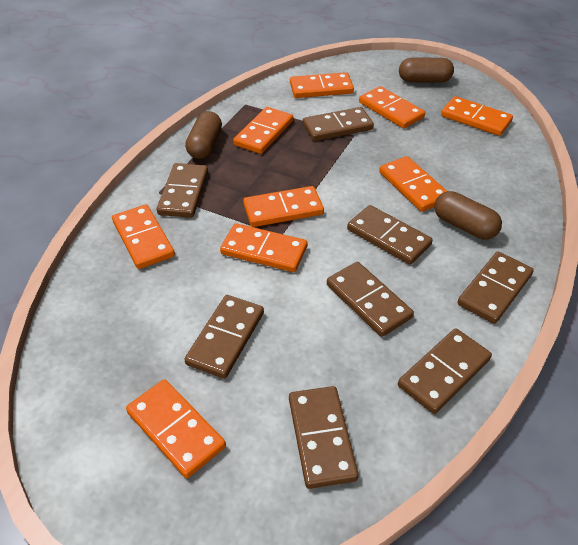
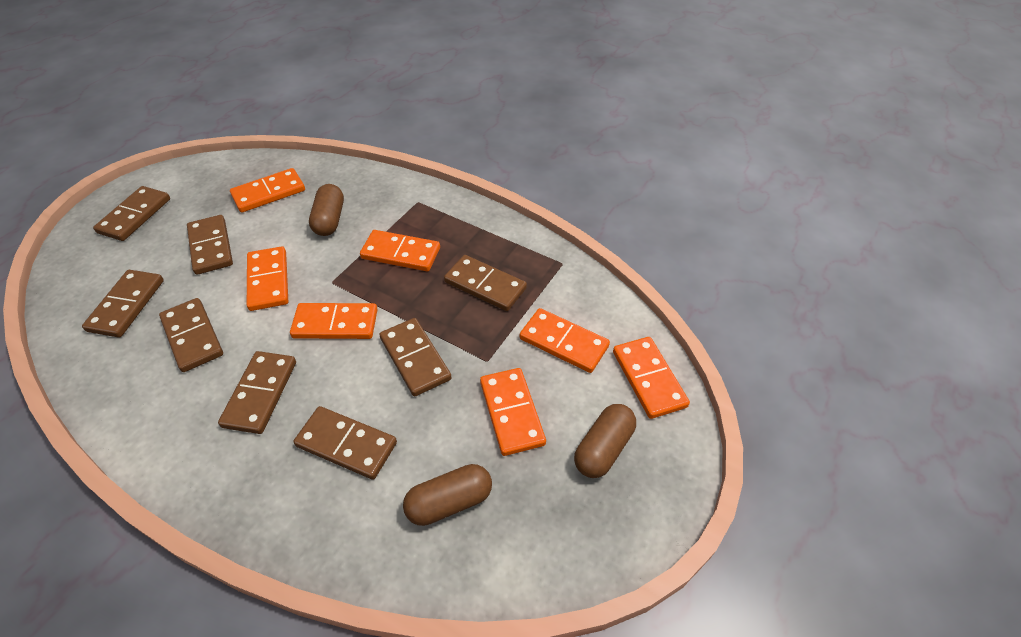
orange domino: 9 -> 7

